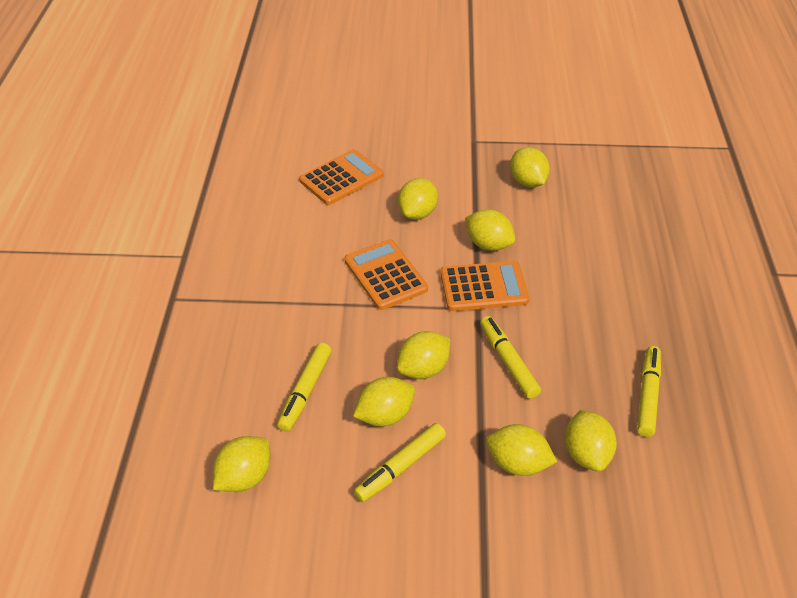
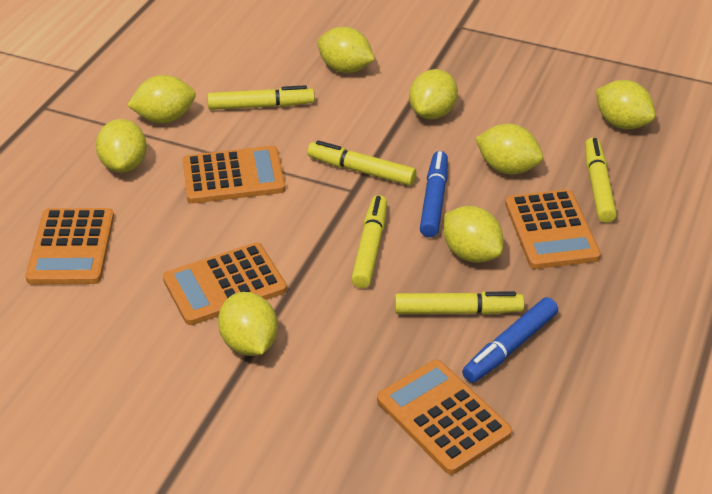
blue marker: 0 -> 2
orange calculator: 3 -> 5
yellow marker: 4 -> 5

